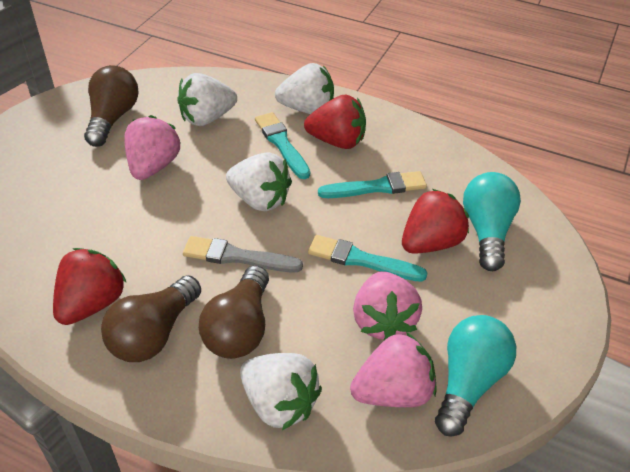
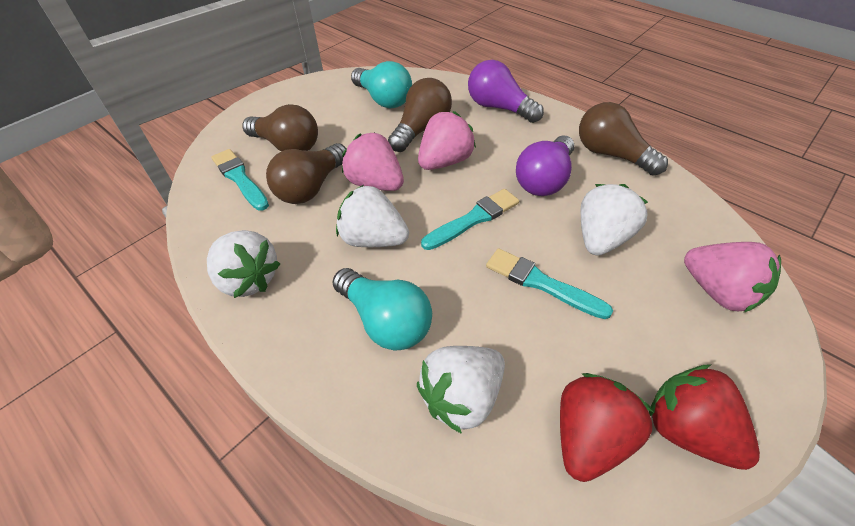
brown light bulb: 3 -> 4
grey brush: 1 -> 0
purple light bulb: 0 -> 2
red strawberry: 3 -> 2

